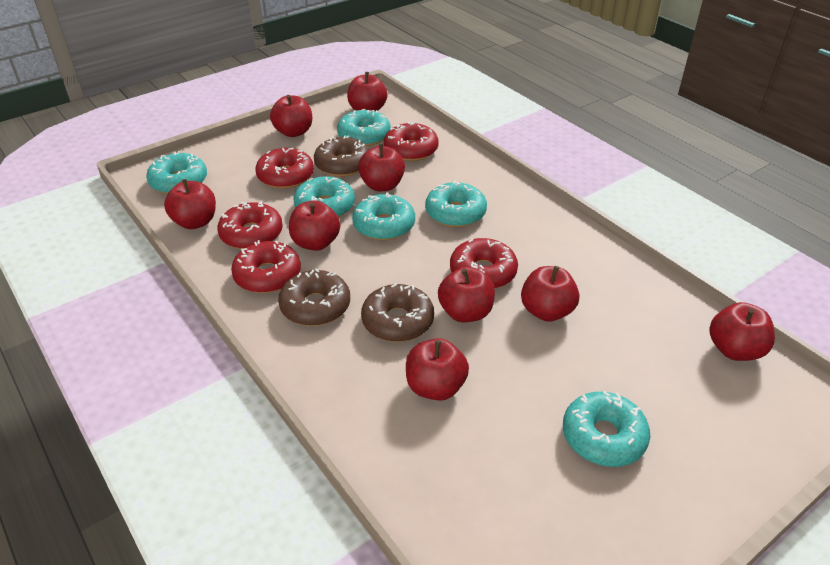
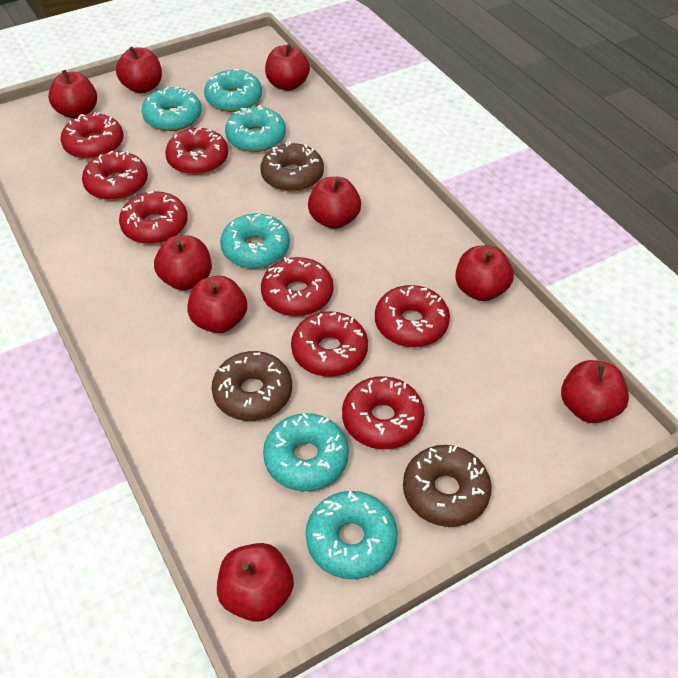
red donut: 5 -> 8

